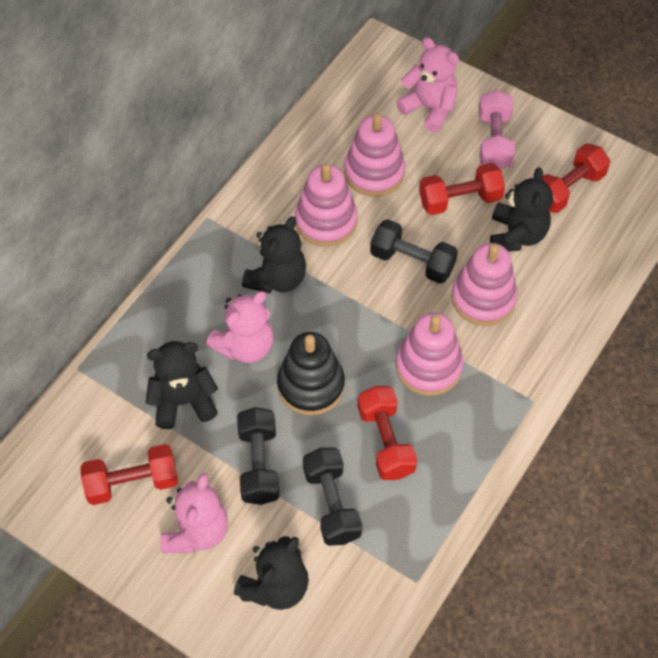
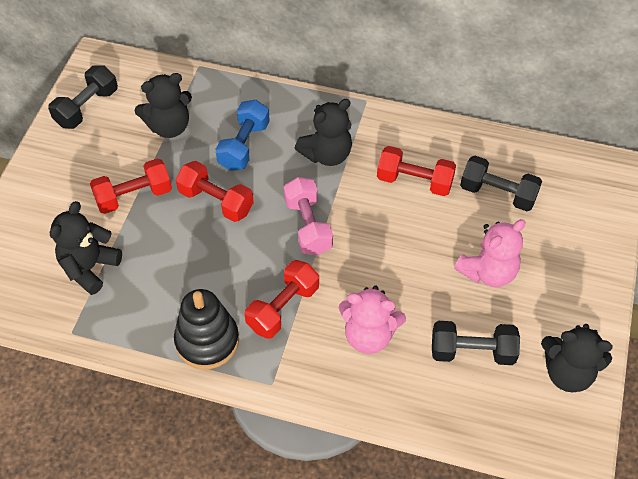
blue dumbbell: 0 -> 1
pink stacking toy: 4 -> 0
pink teddy bear: 3 -> 2

